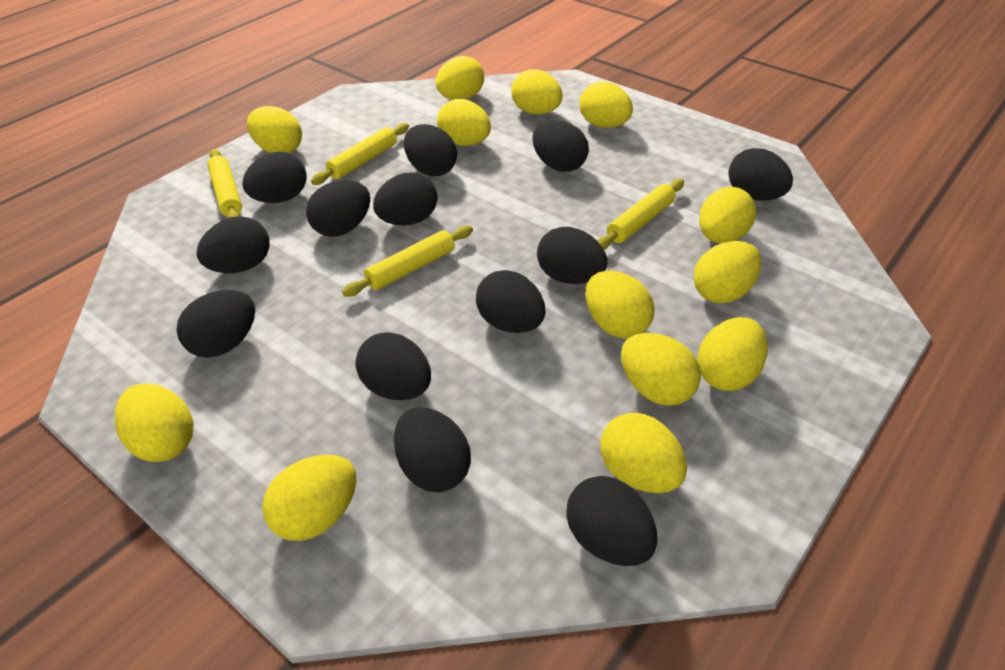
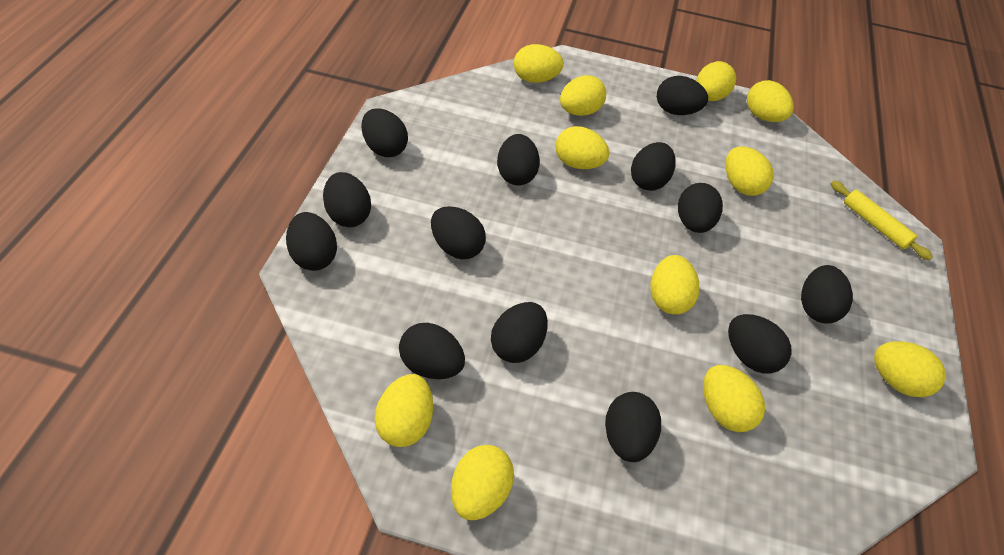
yellow egg: 13 -> 11
yellow rolling pin: 4 -> 1

